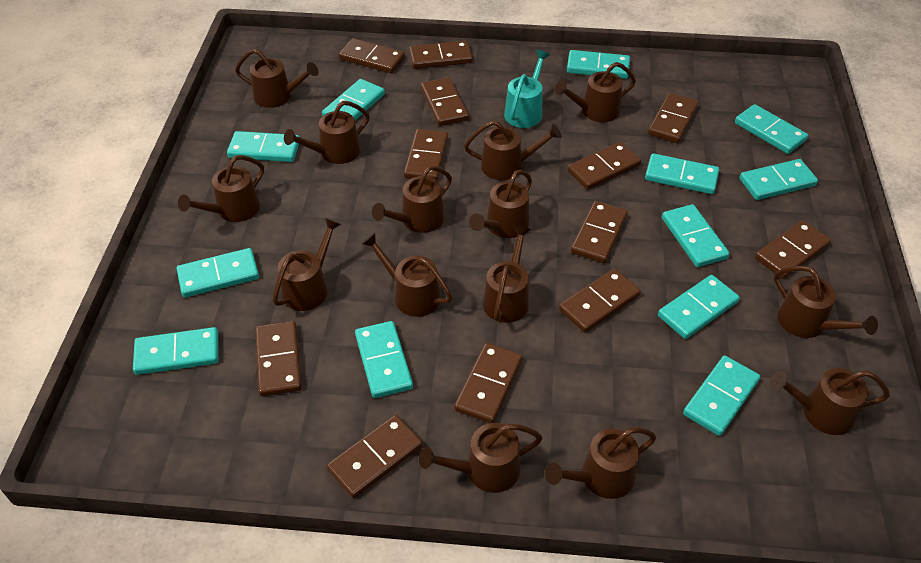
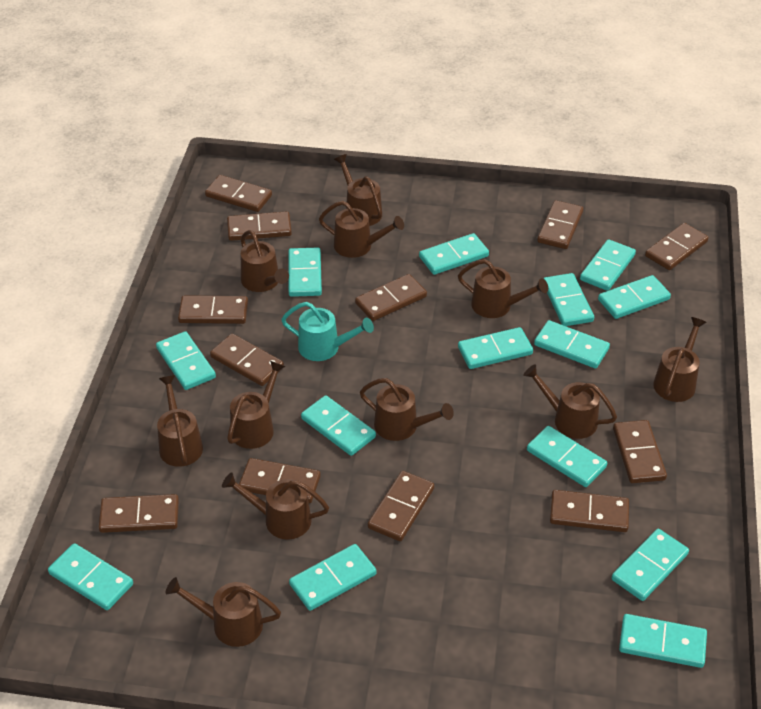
brown watering can: 14 -> 11
turquoise domino: 12 -> 14

